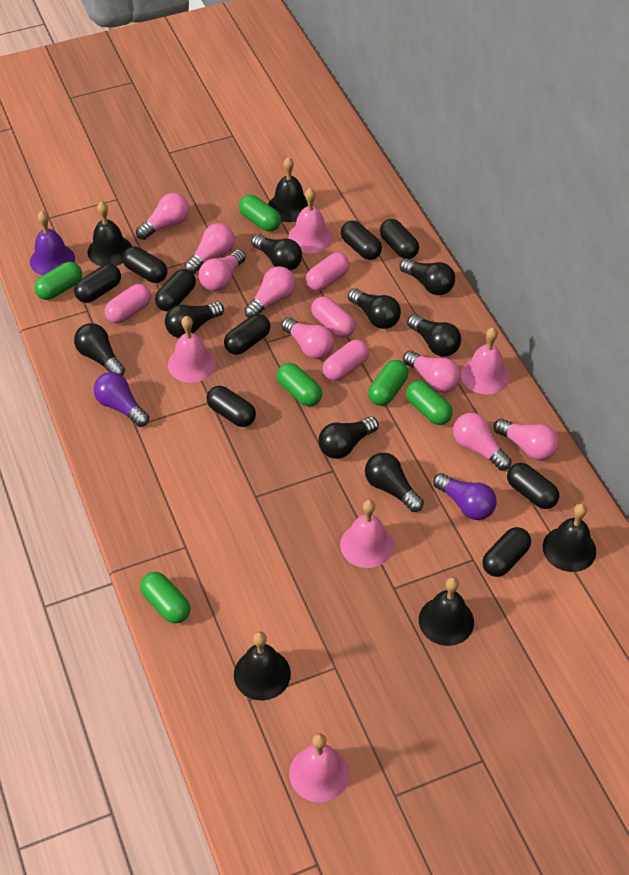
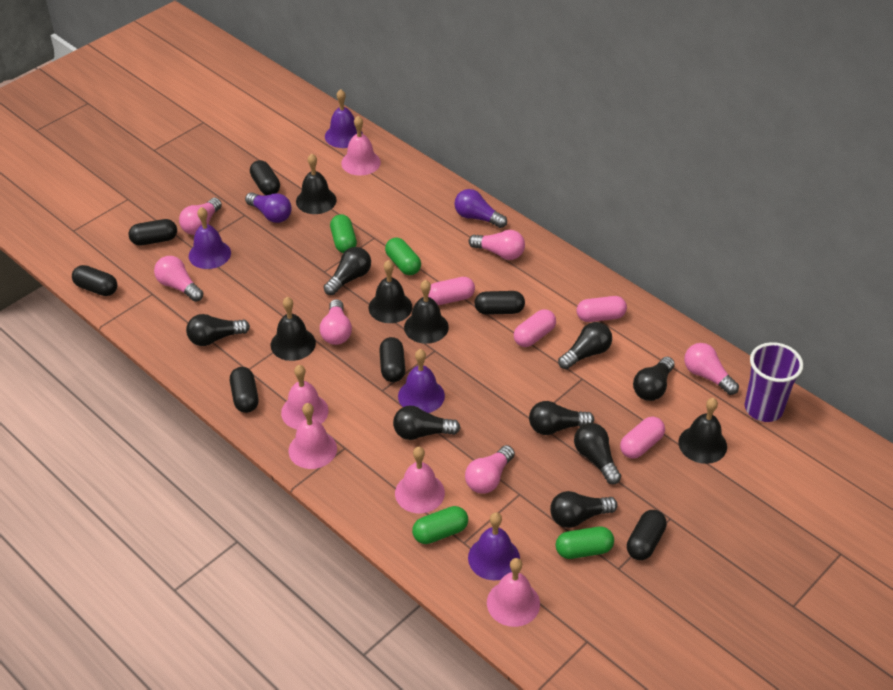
black capsule: 9 -> 7
green capsule: 6 -> 4
pink light bulb: 8 -> 6
purple bell: 1 -> 4
purple cup: 0 -> 1

